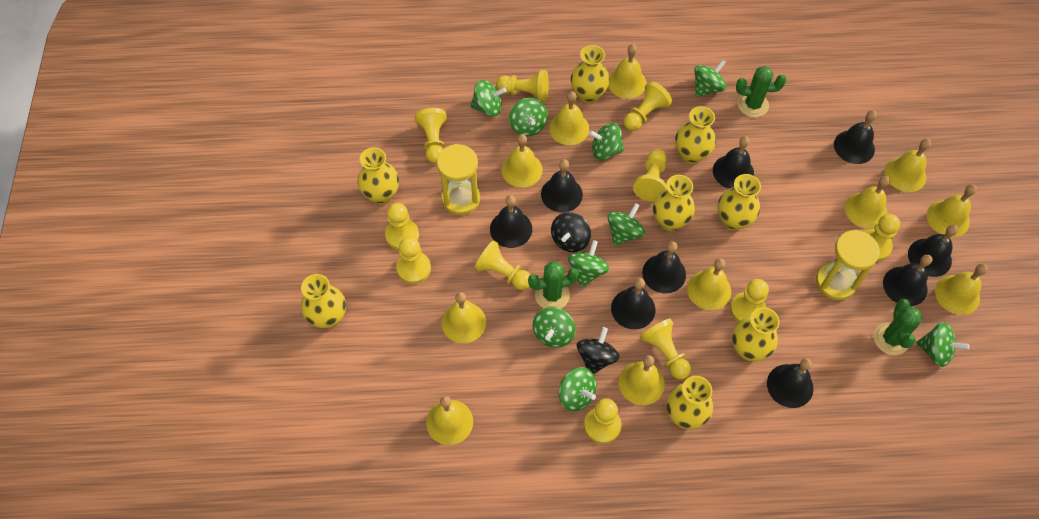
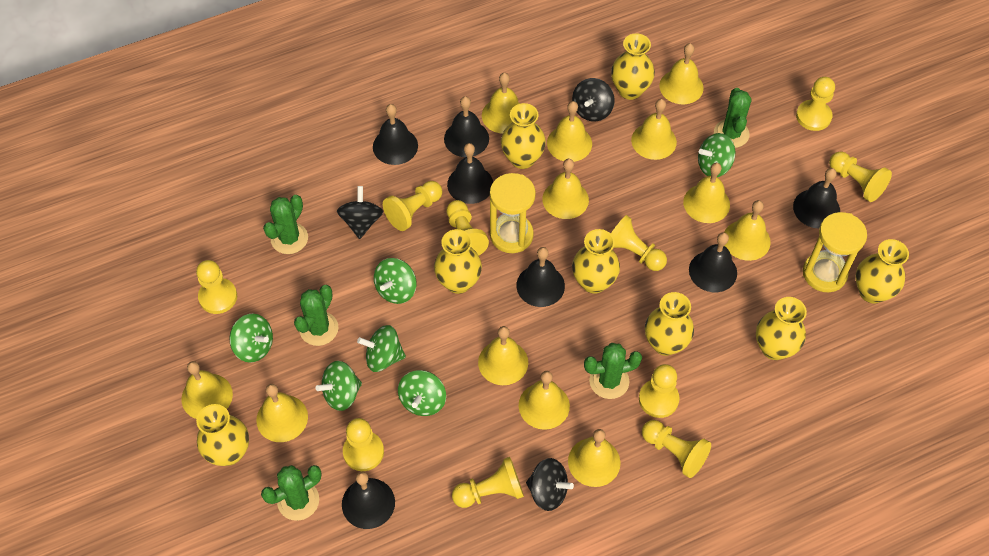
black bell: 9 -> 7
black spinning top: 2 -> 3
green cactus: 3 -> 5
green spinning top: 9 -> 6
yellow bell: 11 -> 12
yellow pawn: 11 -> 10

